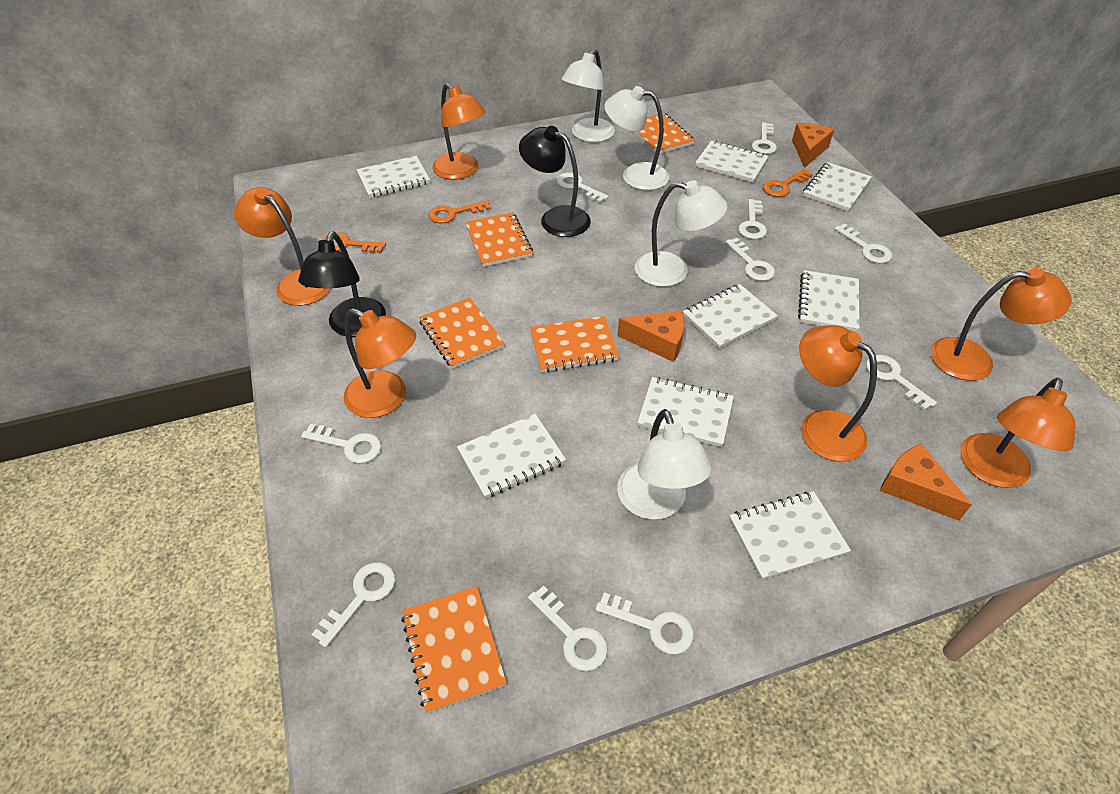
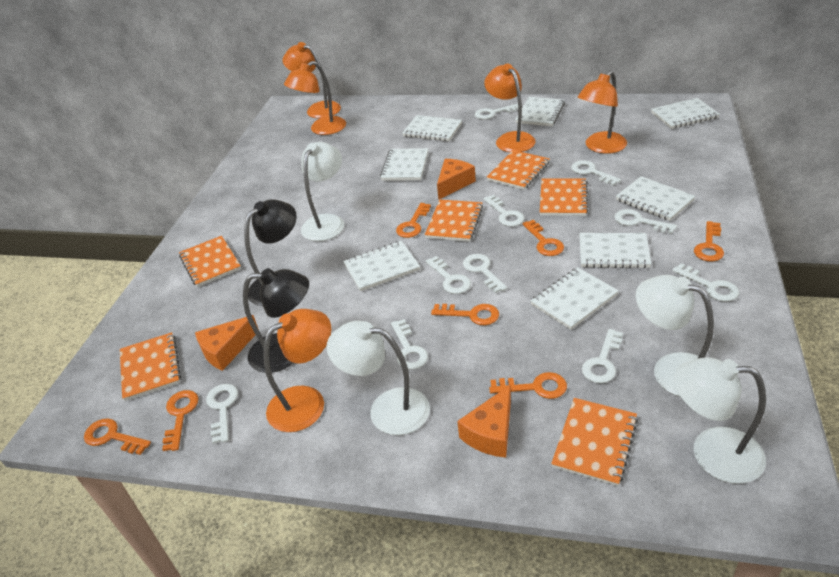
orange key: 3 -> 7
orange lamp: 6 -> 5
orange notebook: 5 -> 6

